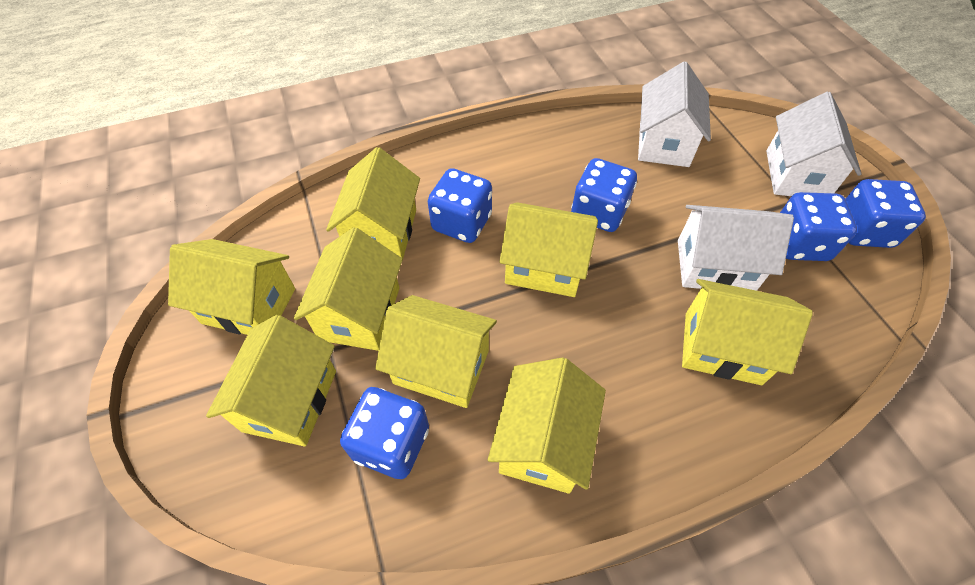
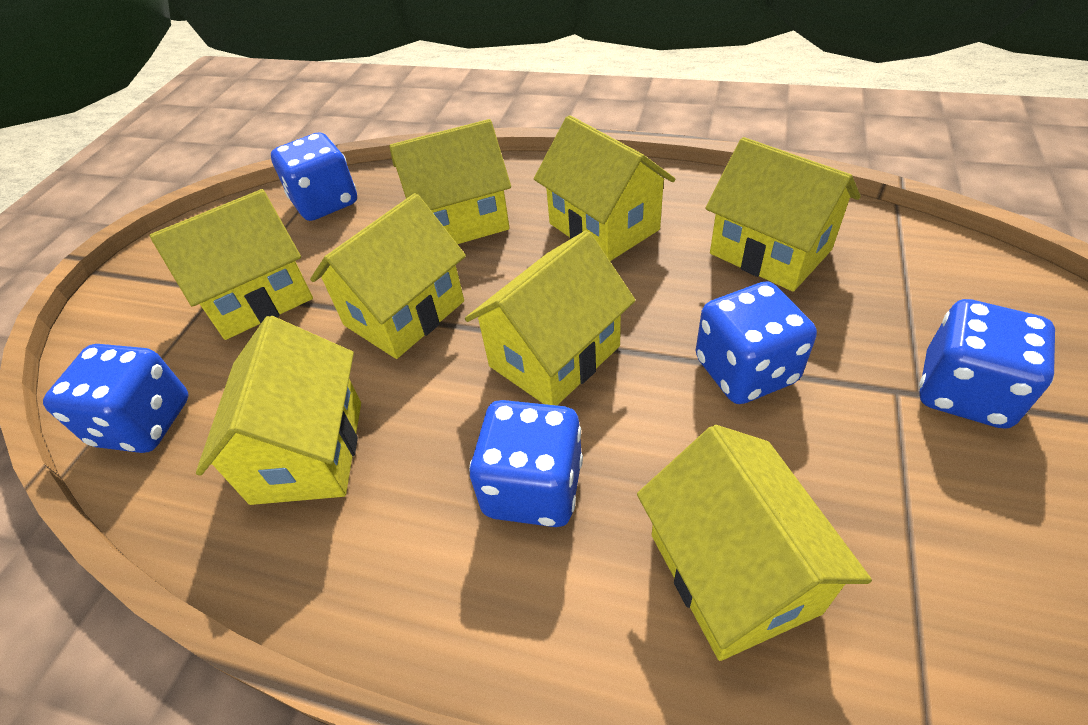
white house: 3 -> 0

